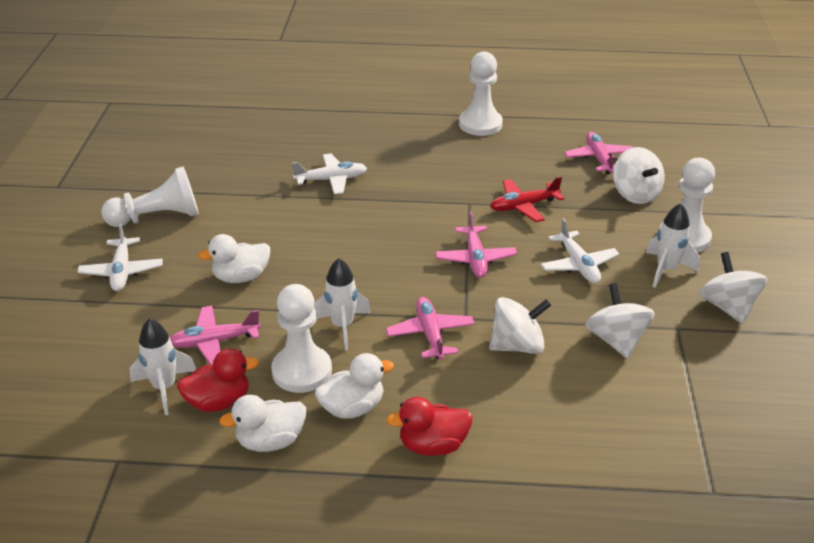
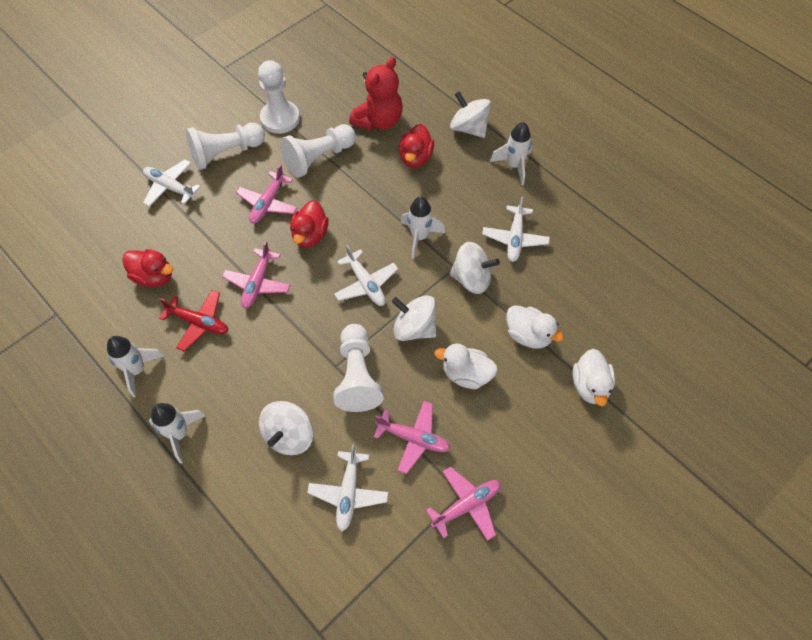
red duck: 2 -> 3
red teddy bear: 0 -> 1
white plane: 3 -> 4
white rocket: 3 -> 4

